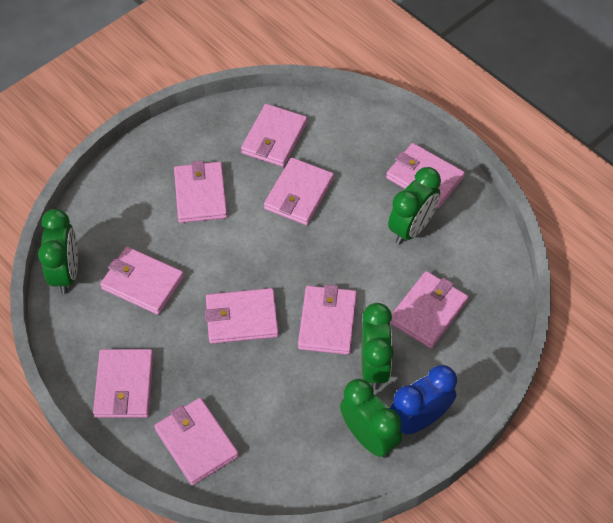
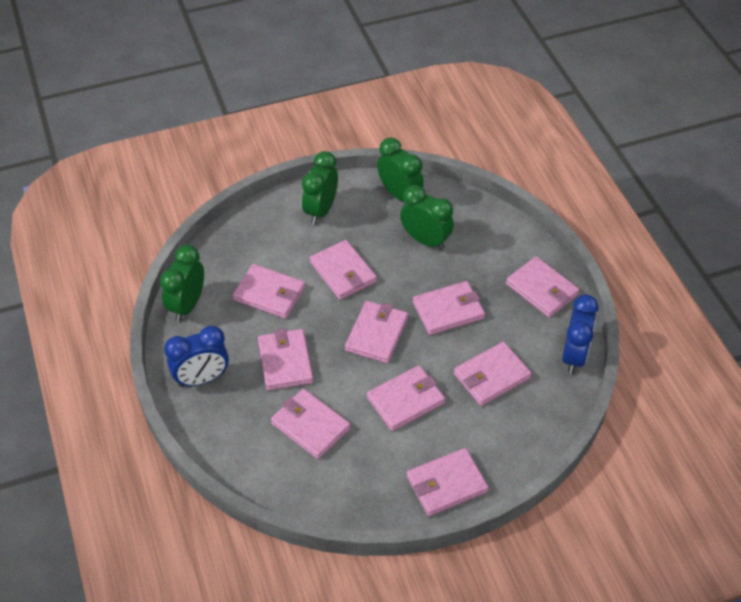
blue clock: 1 -> 2

